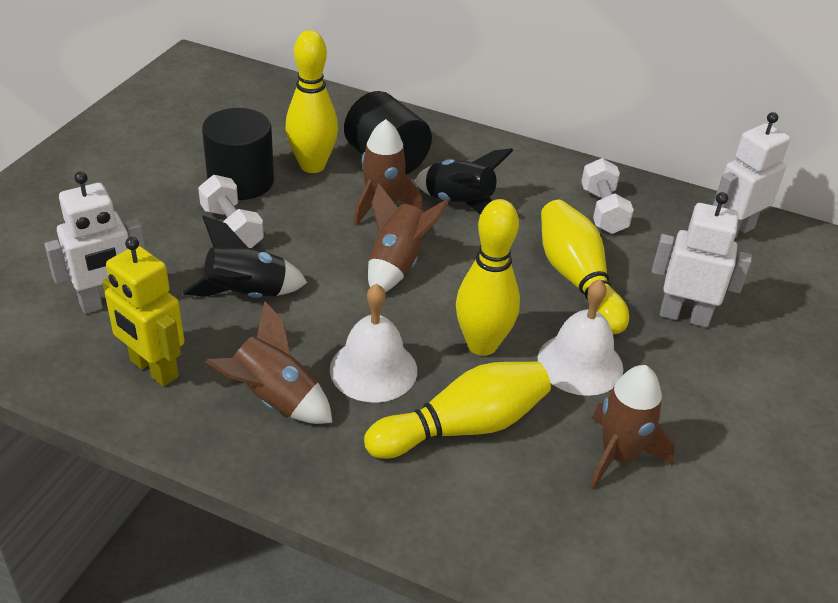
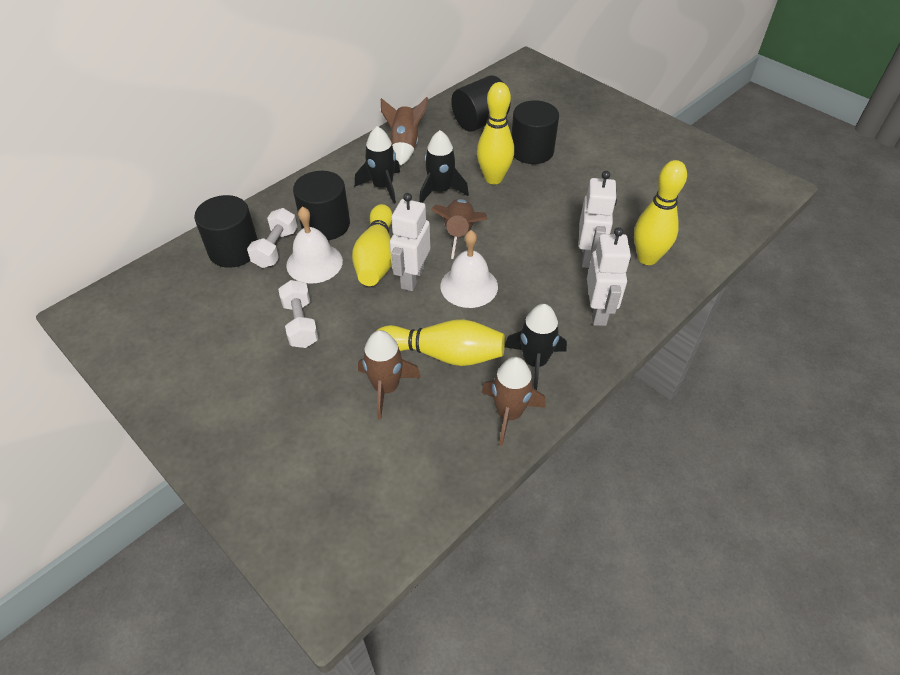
black cylinder: 2 -> 4
black rocket: 2 -> 3
yellow robot: 1 -> 0

